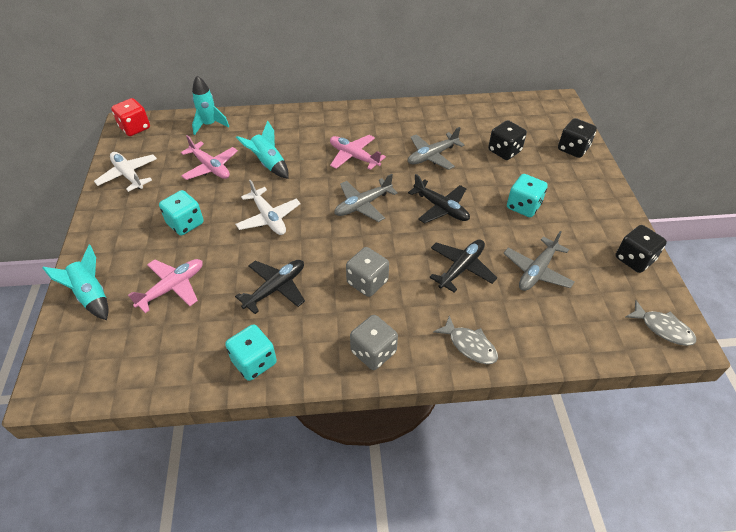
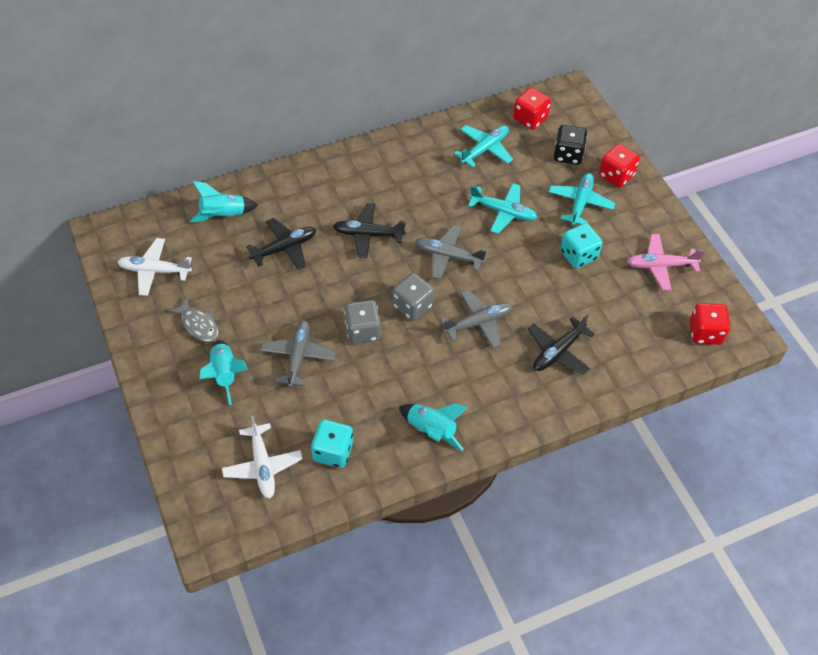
black dice: 3 -> 1
grey fish: 2 -> 1
pink plane: 3 -> 1
red dice: 1 -> 3
turquoise dice: 3 -> 2
turquoise plane: 0 -> 3

